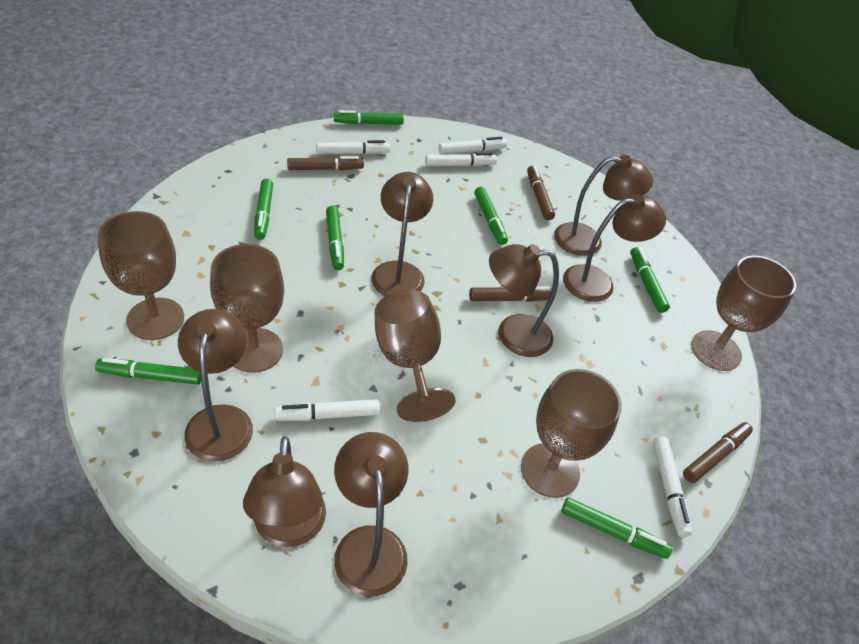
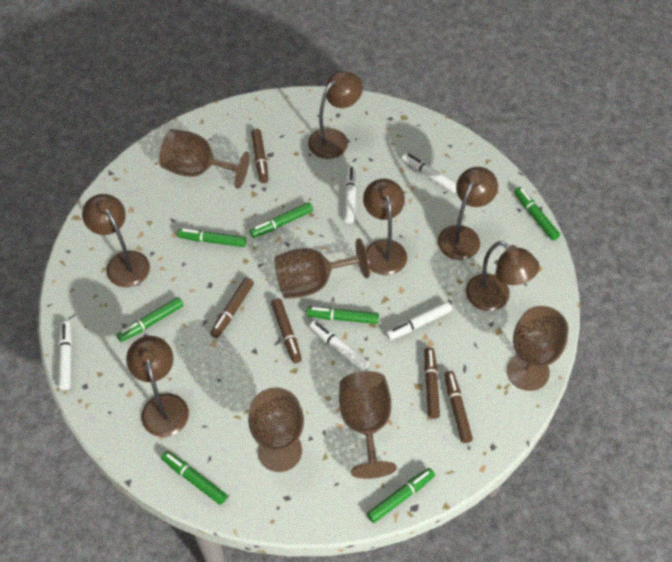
brown lamp: 7 -> 6
brown marker: 4 -> 5

